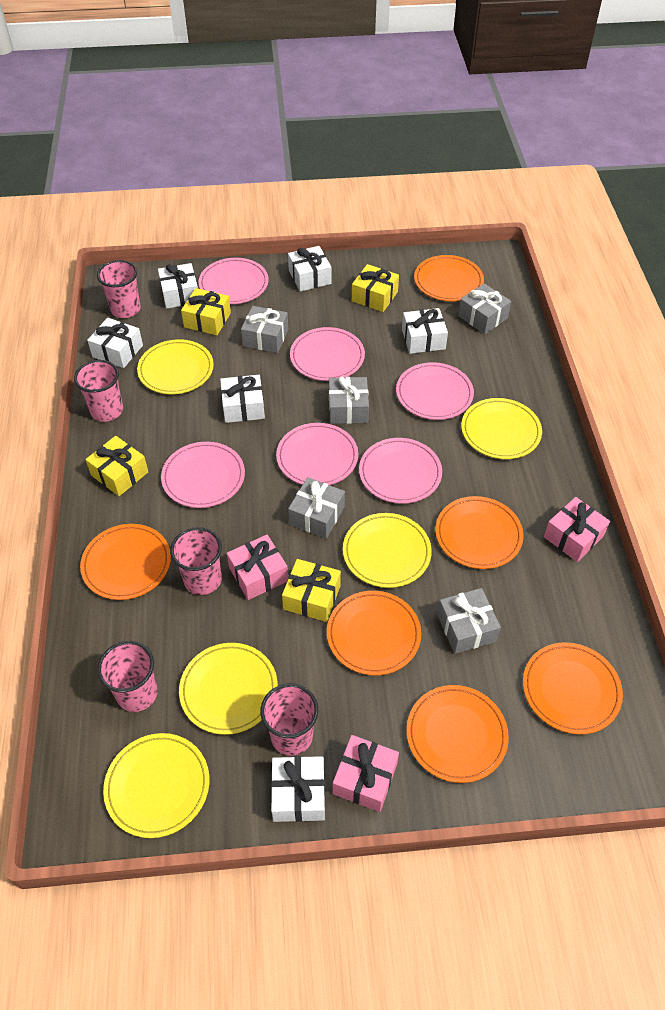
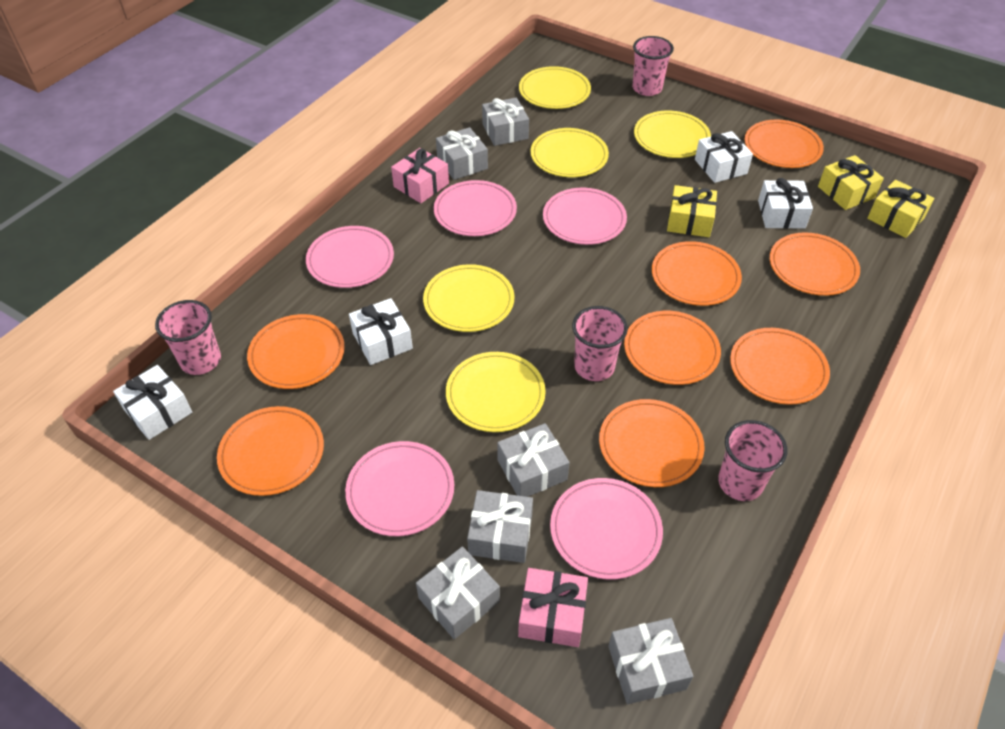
grey gift: 5 -> 6
orange plate: 6 -> 8
pink cup: 5 -> 4
pink gift: 3 -> 2
pink plate: 6 -> 5
white gift: 6 -> 4
yellow gift: 4 -> 3

